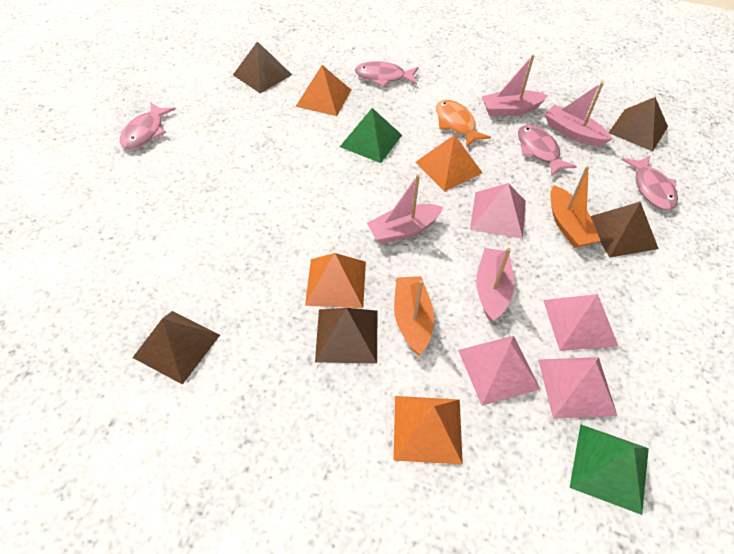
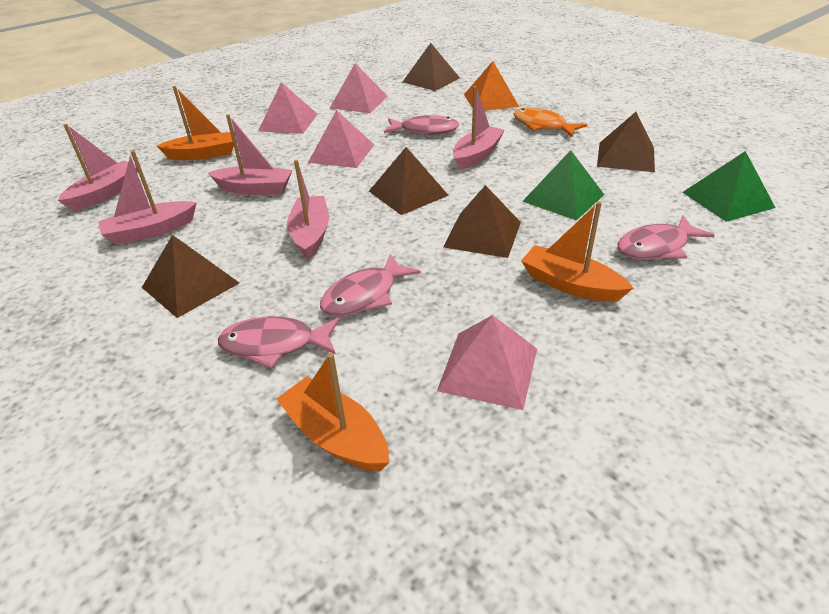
orange boat: 2 -> 3
orange pyramid: 4 -> 1
pink boat: 4 -> 5

